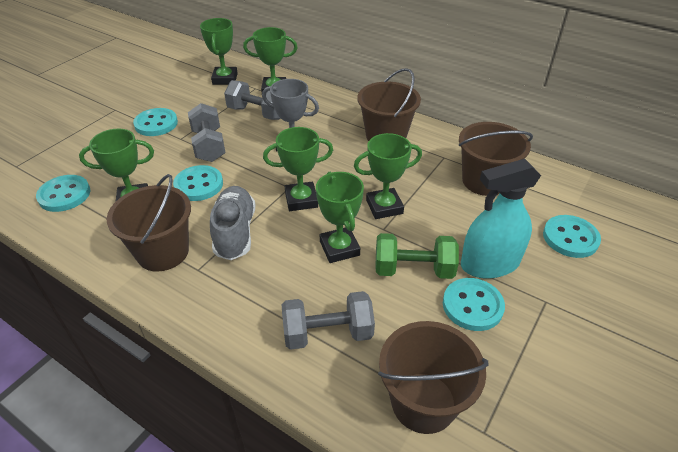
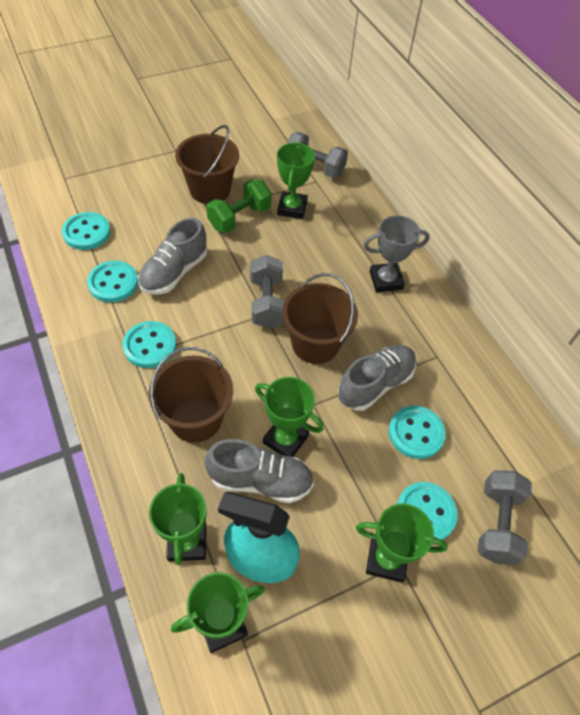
brown bucket: 4 -> 3
green trophy: 6 -> 5
grey shoe: 1 -> 3

